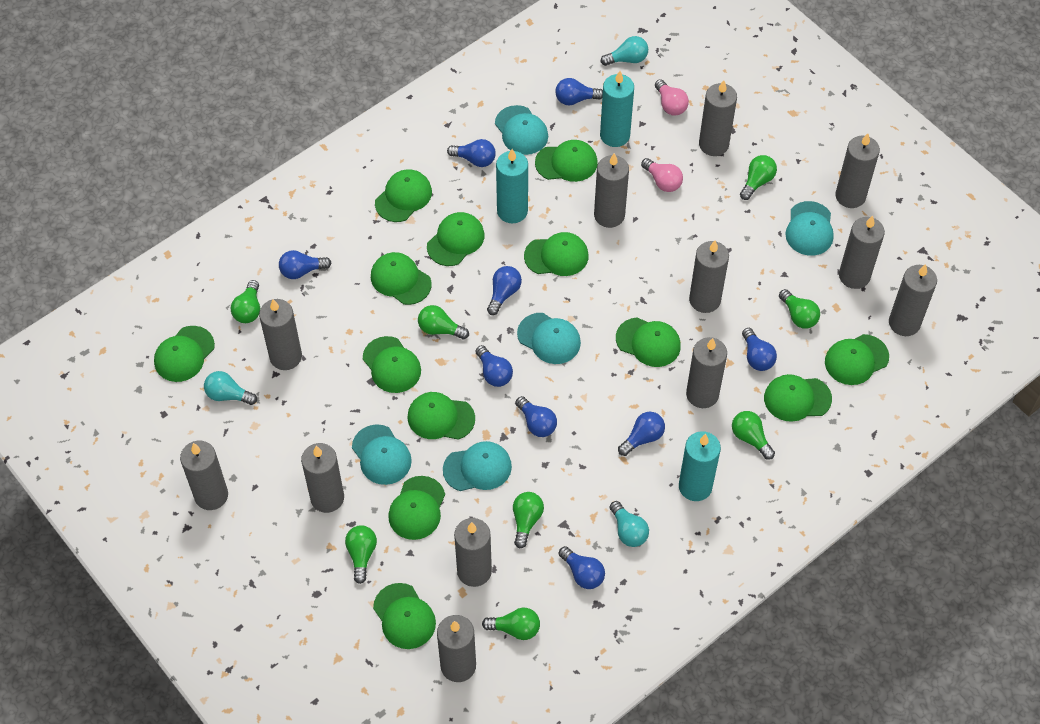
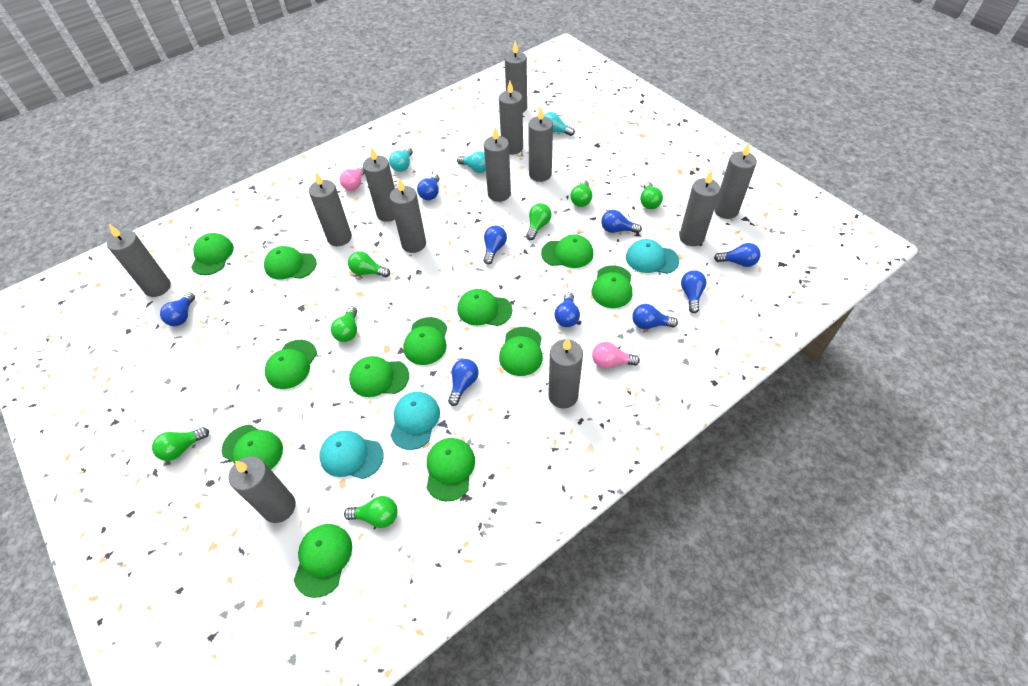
green cap: 13 -> 12
green light bulb: 8 -> 7
turquoise candle: 3 -> 0
turquoise cap: 5 -> 3

